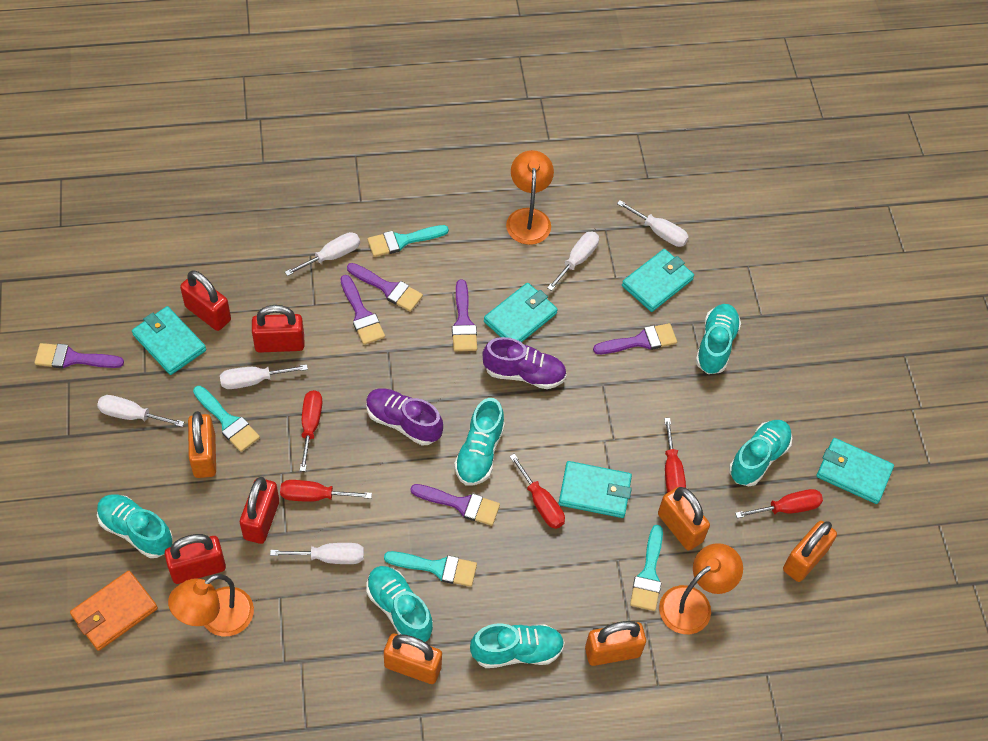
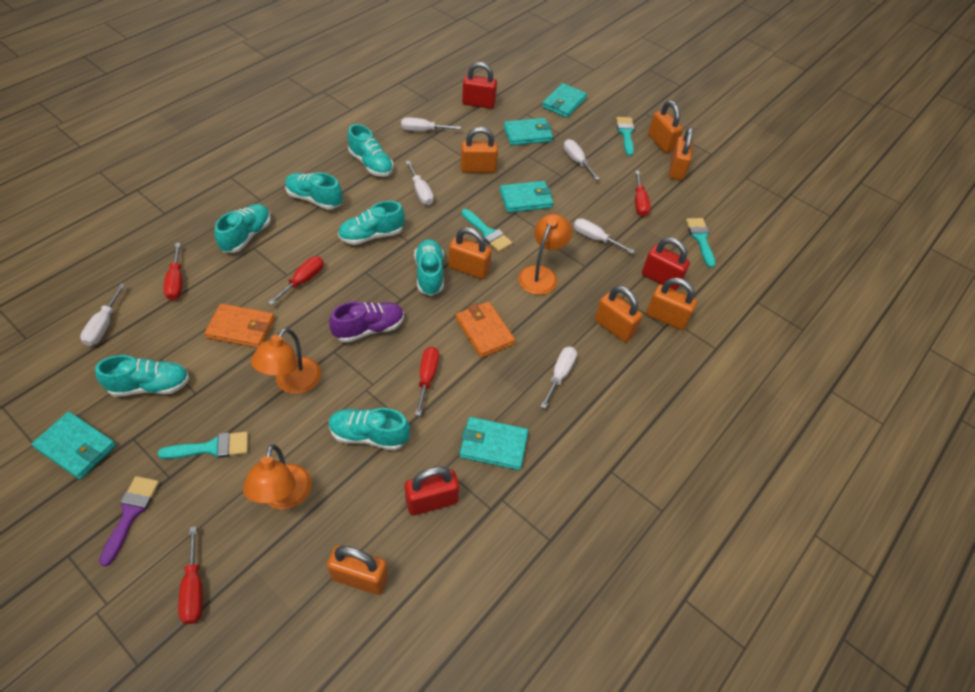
orange padlock: 5 -> 7
orange wallet: 1 -> 2
purple brush: 6 -> 1
purple shoe: 2 -> 1
red padlock: 4 -> 3
turquoise shoe: 6 -> 7

